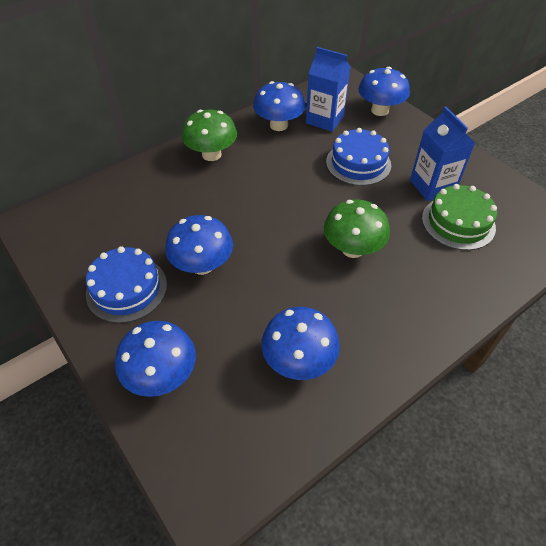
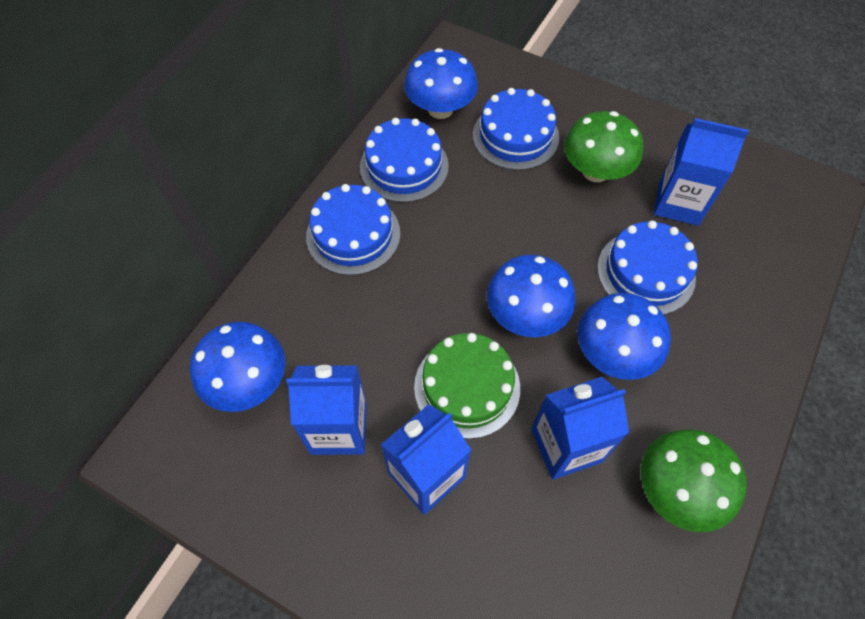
blue cake: 2 -> 4
blue carton: 2 -> 4
blue mushroom: 5 -> 4

